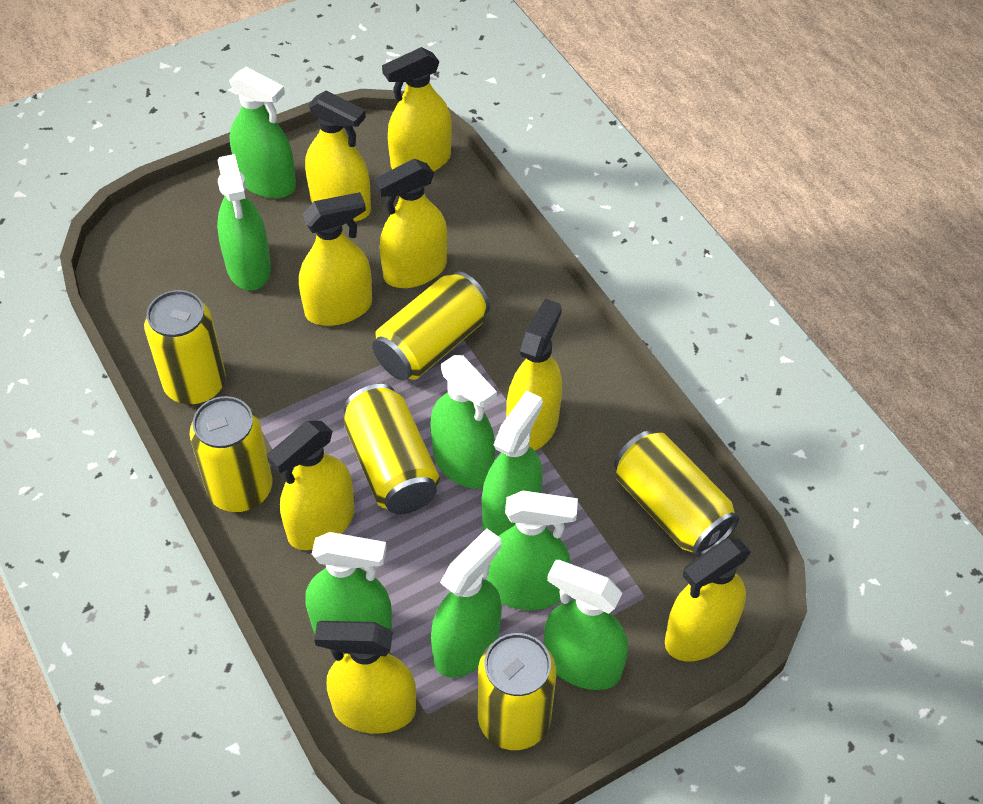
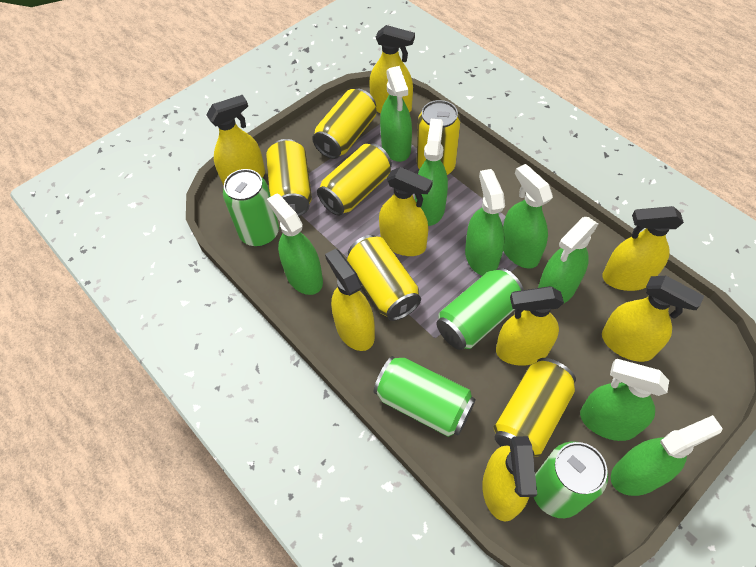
green can: 0 -> 4

